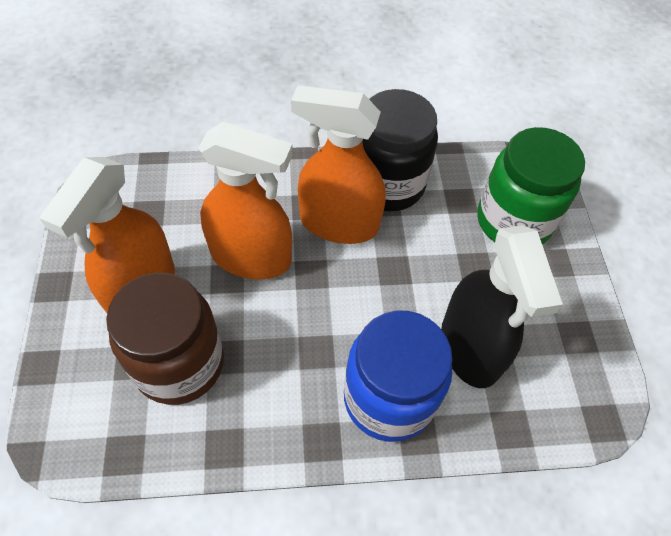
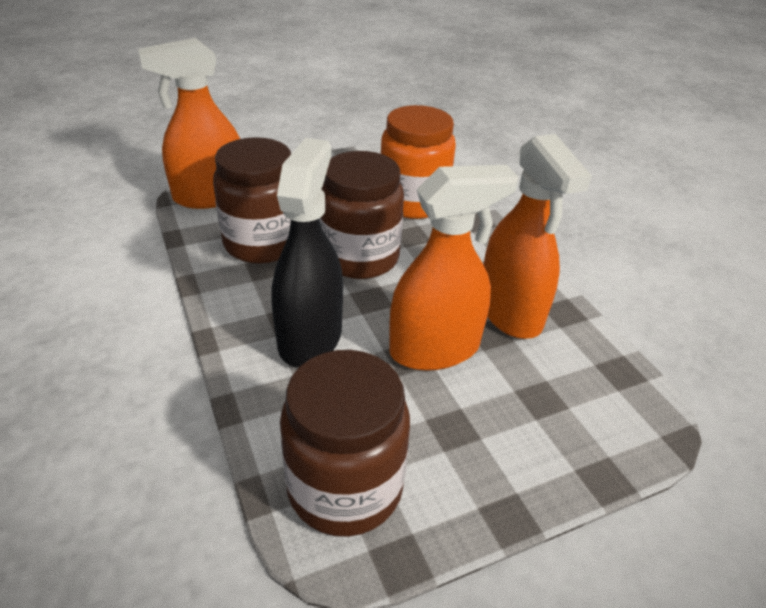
black jar: 1 -> 0
blue jar: 1 -> 0
brown jar: 1 -> 3
green jar: 1 -> 0
orange jar: 0 -> 1

